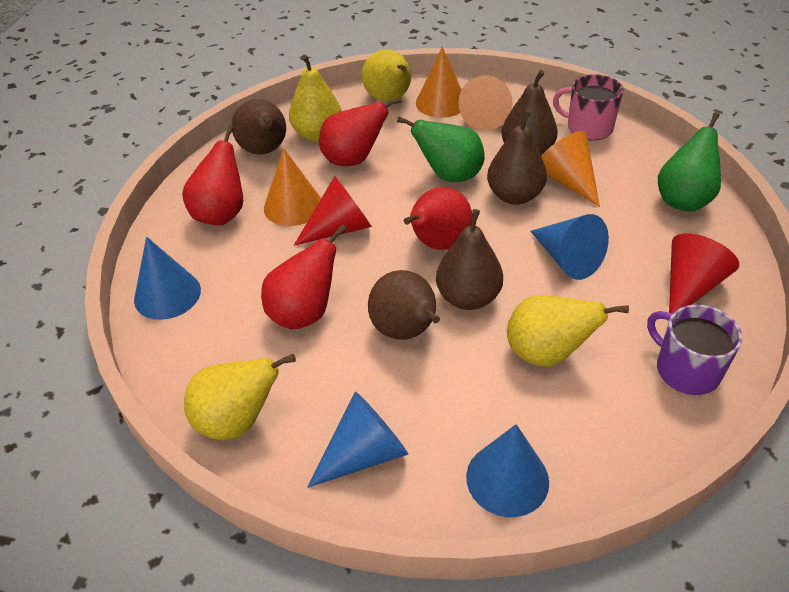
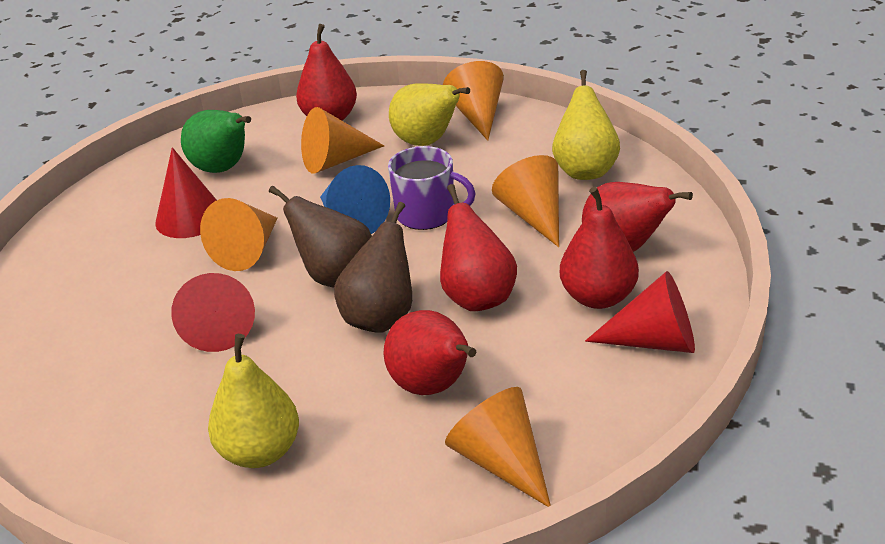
blue cone: 4 -> 1
brown pear: 5 -> 2
green pear: 2 -> 1
orange cone: 4 -> 5
pink mug: 1 -> 0
red cone: 2 -> 3
red pear: 4 -> 5
yellow pear: 4 -> 3

